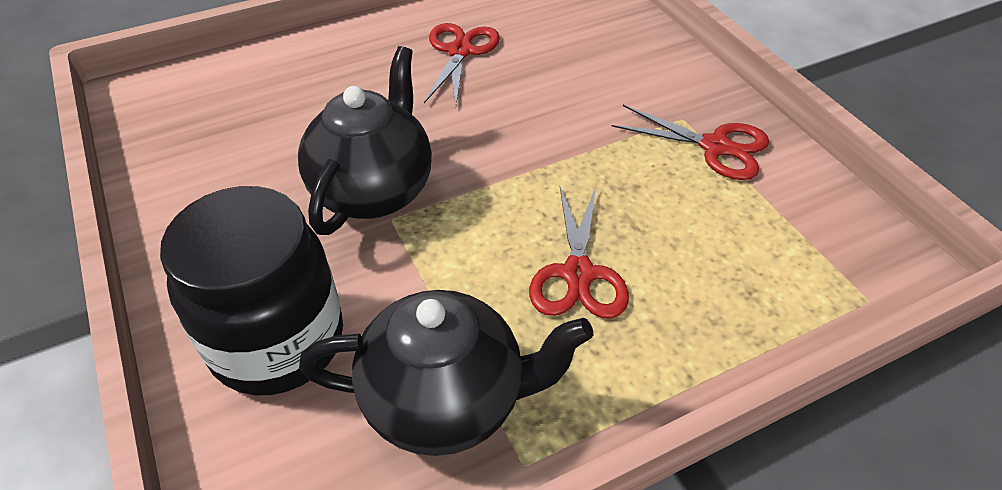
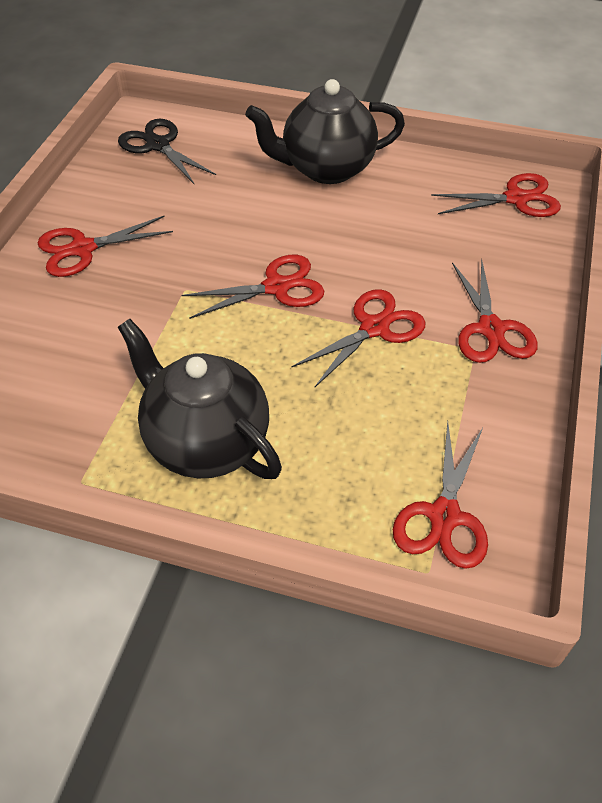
black jar: 1 -> 0
black scissors: 0 -> 1
red scissors: 3 -> 6

